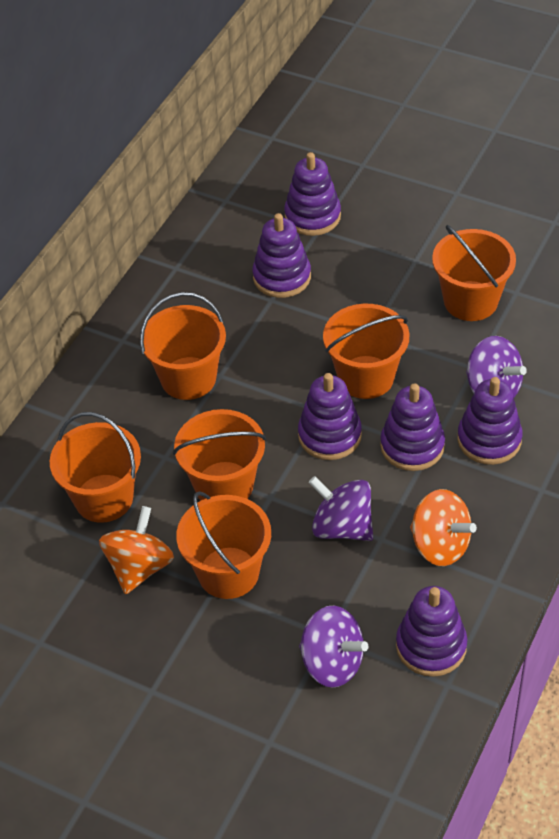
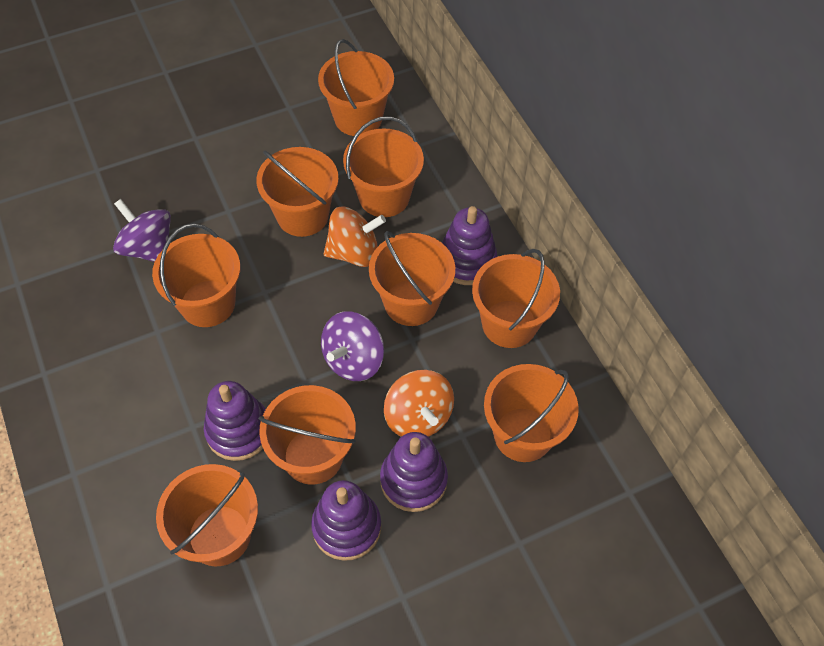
orange bucket: 6 -> 9
purple spinning top: 3 -> 2
purple stacking toy: 6 -> 4

